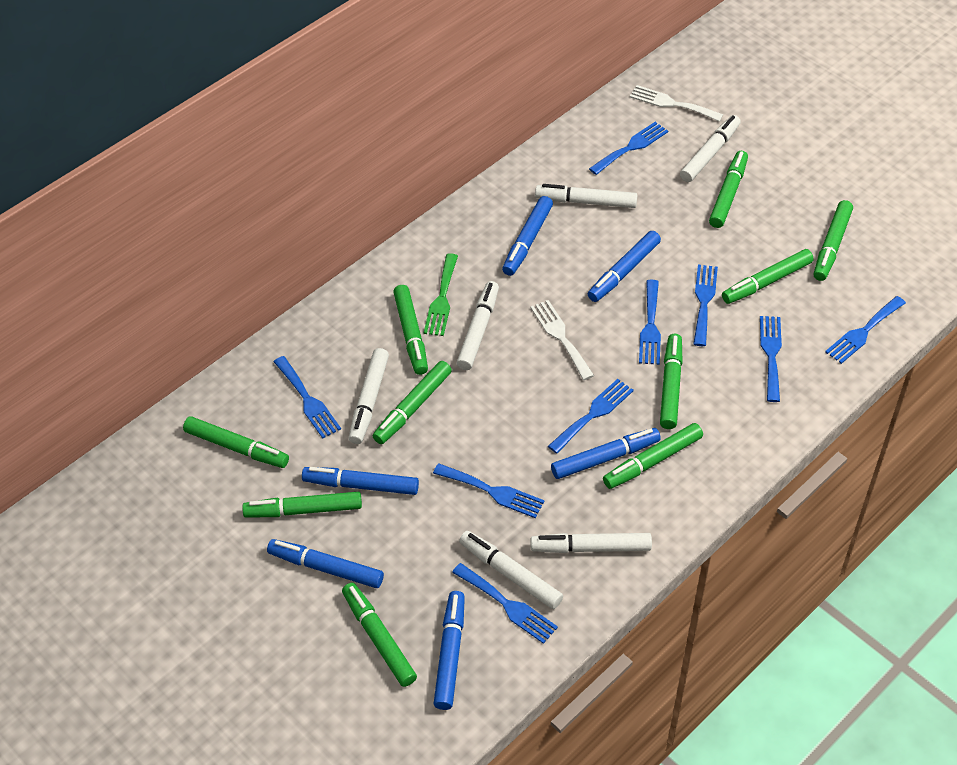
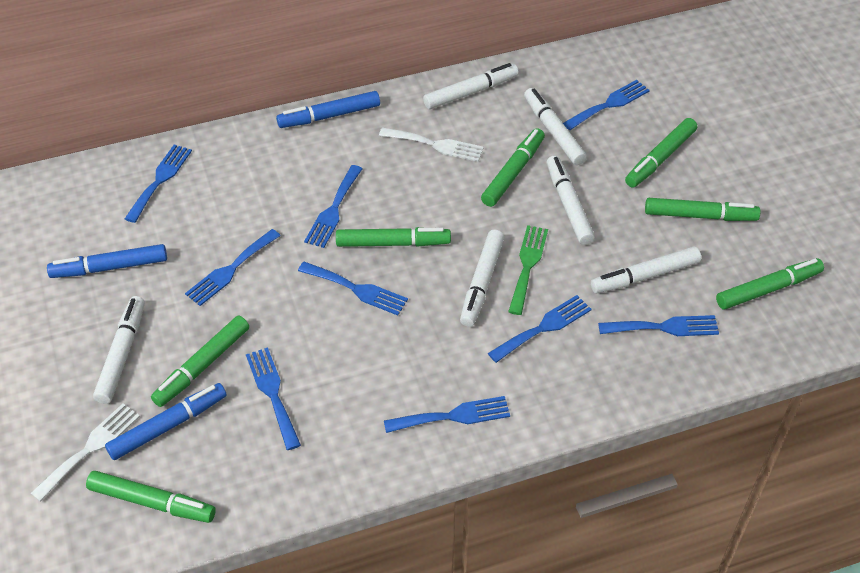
blue marker: 6 -> 3
green marker: 10 -> 7

